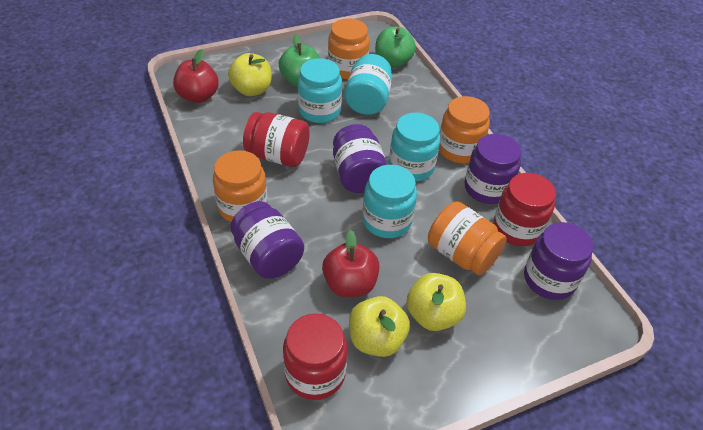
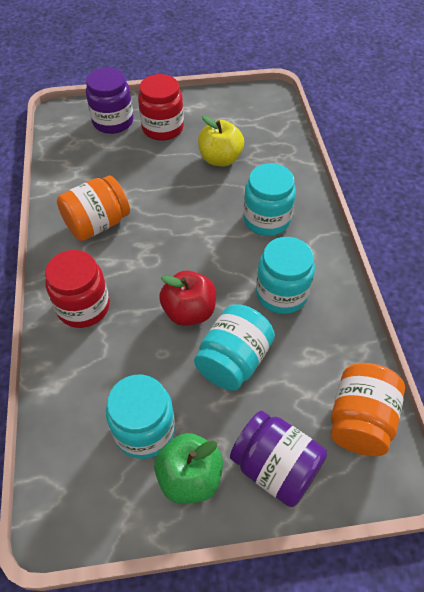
green apple: 2 -> 1
orange jar: 4 -> 2
purple jar: 4 -> 2
red apple: 2 -> 1
red jar: 3 -> 2
yellow apple: 3 -> 1

